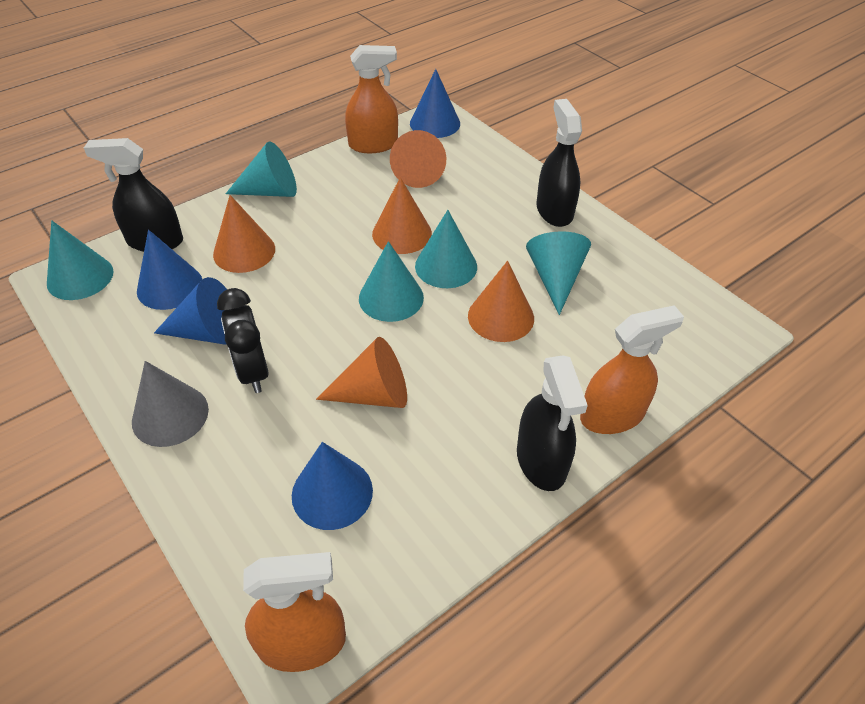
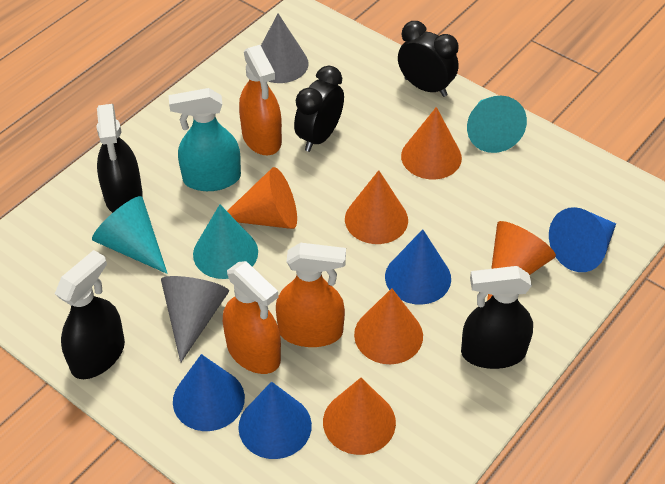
black clock: 1 -> 2
grey cone: 1 -> 2
orange cone: 5 -> 6
turquoise cone: 5 -> 3
turquoise spray bottle: 0 -> 1

